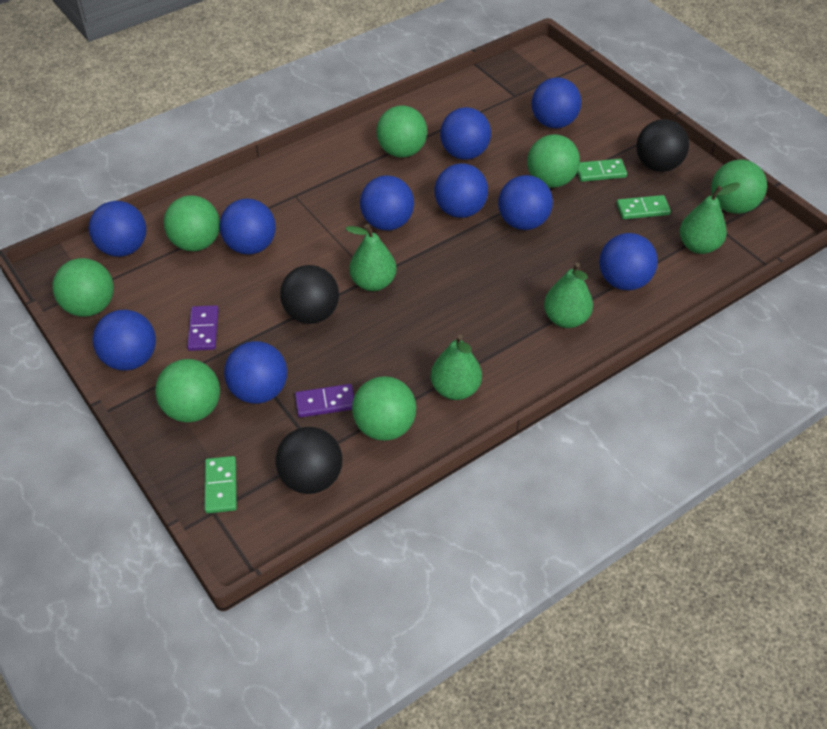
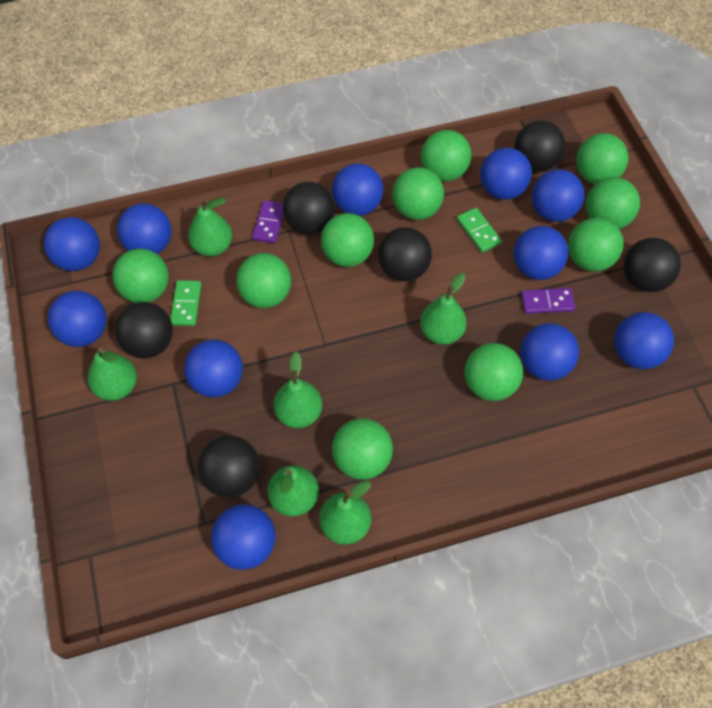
black ball: 3 -> 6
blue ball: 10 -> 11
green ball: 7 -> 10
green domino: 3 -> 2
green pear: 4 -> 6

